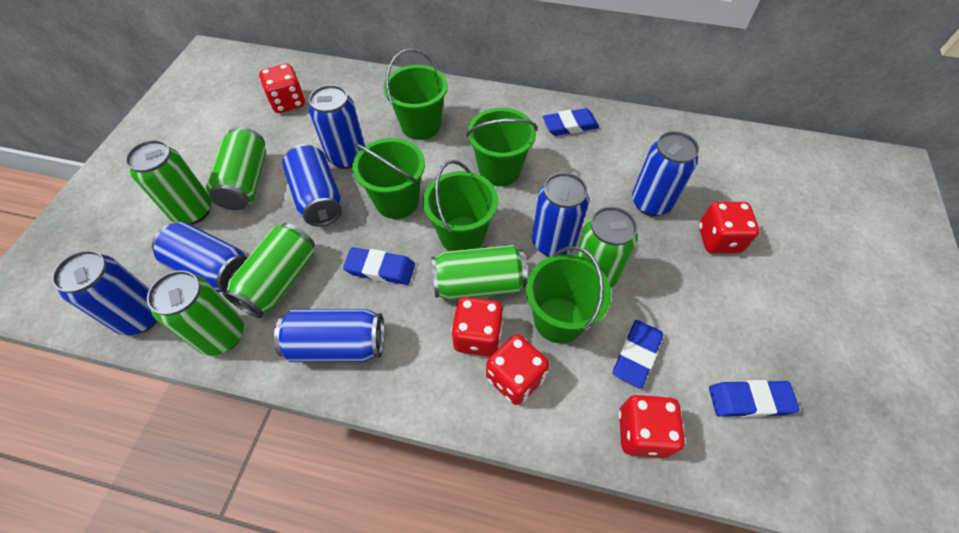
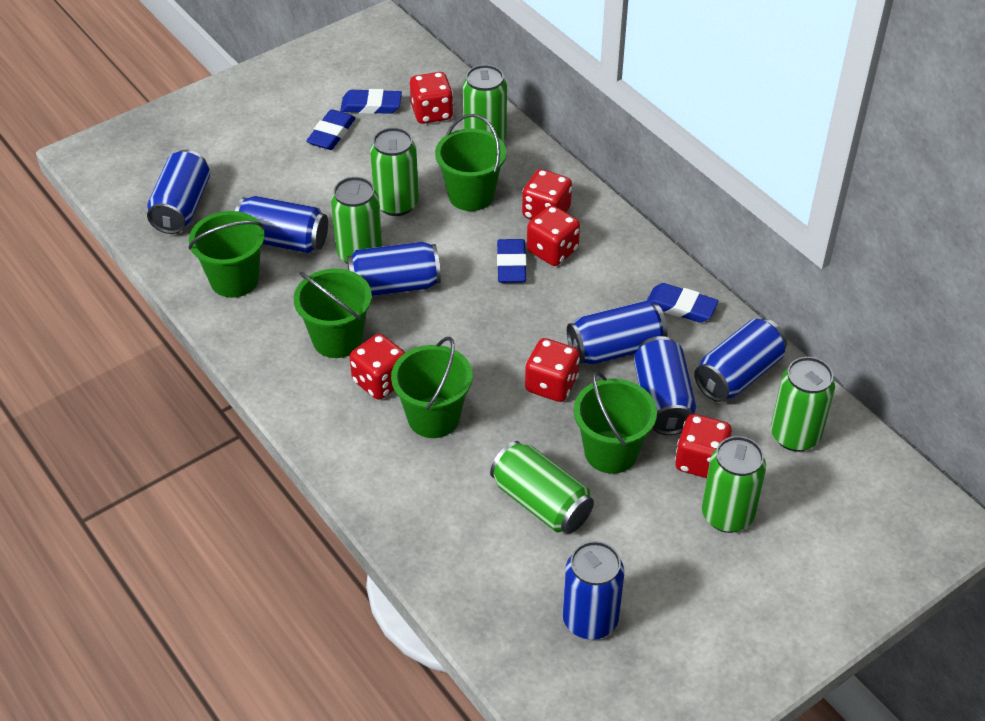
red dice: 5 -> 6

